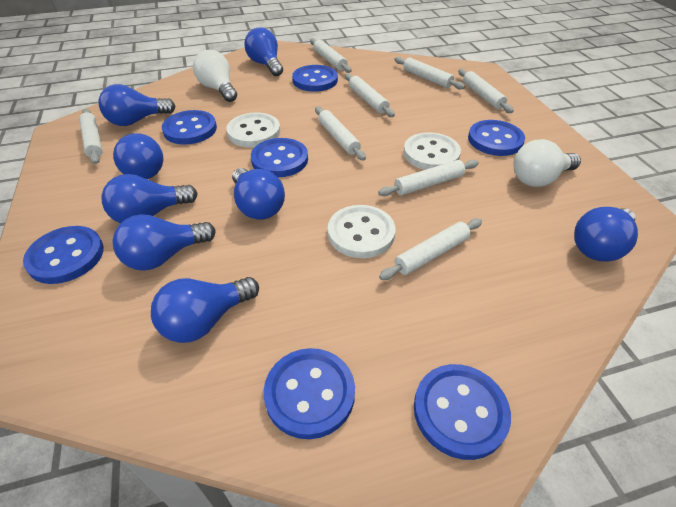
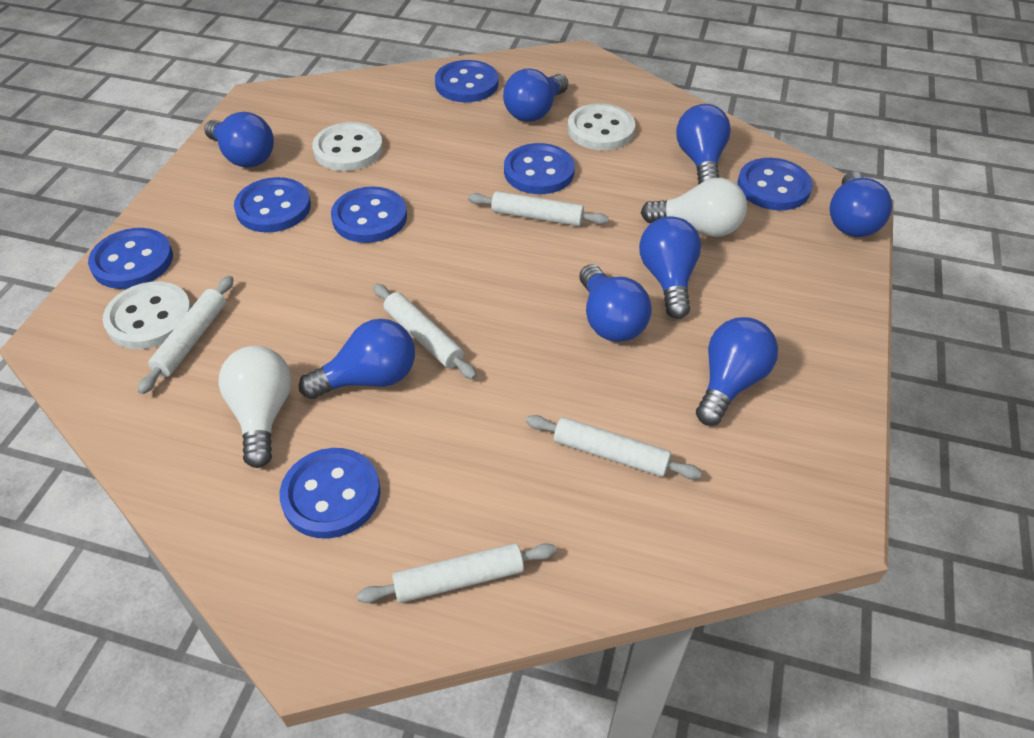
white rolling pin: 8 -> 5

